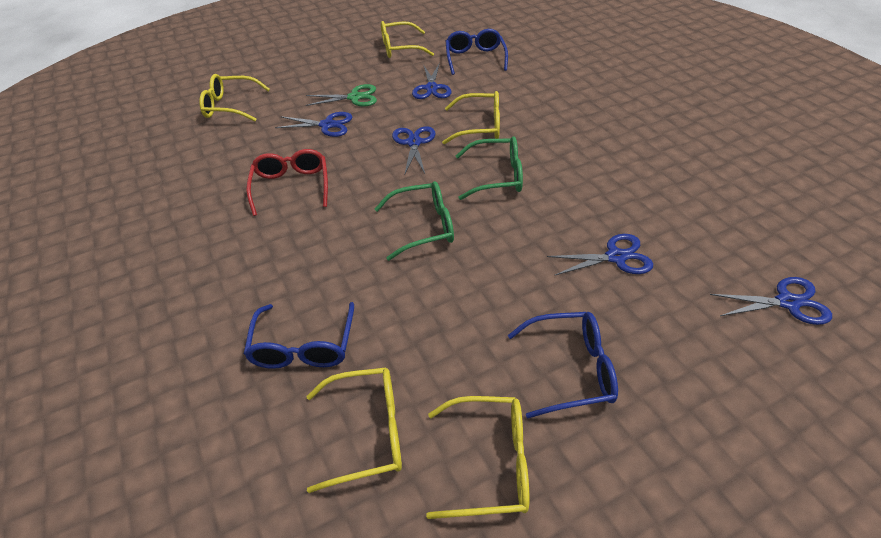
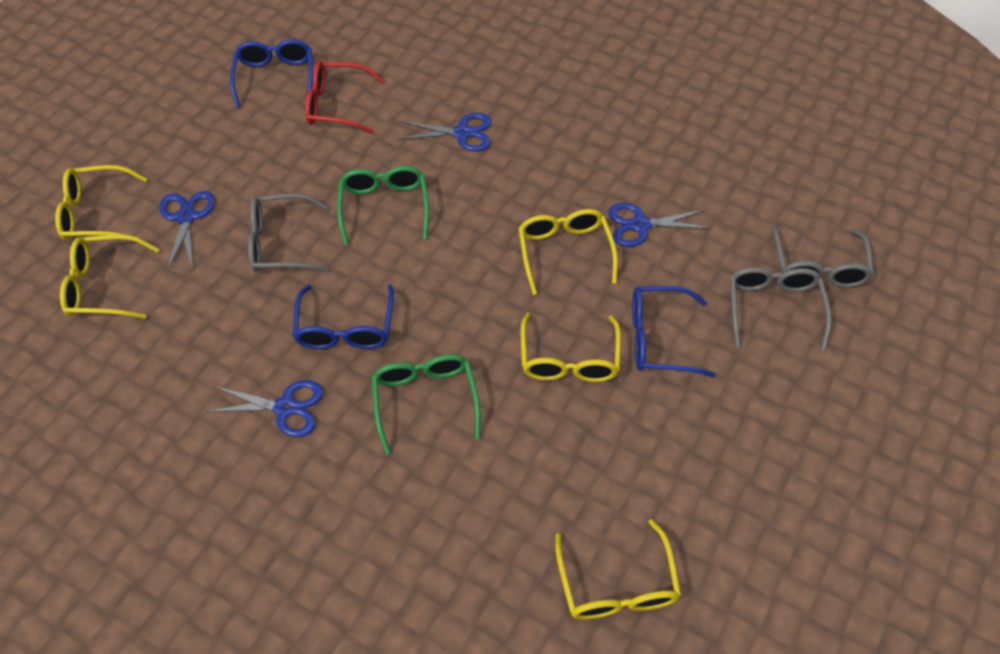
blue scissors: 5 -> 4
green scissors: 1 -> 0
grey glasses: 0 -> 3

